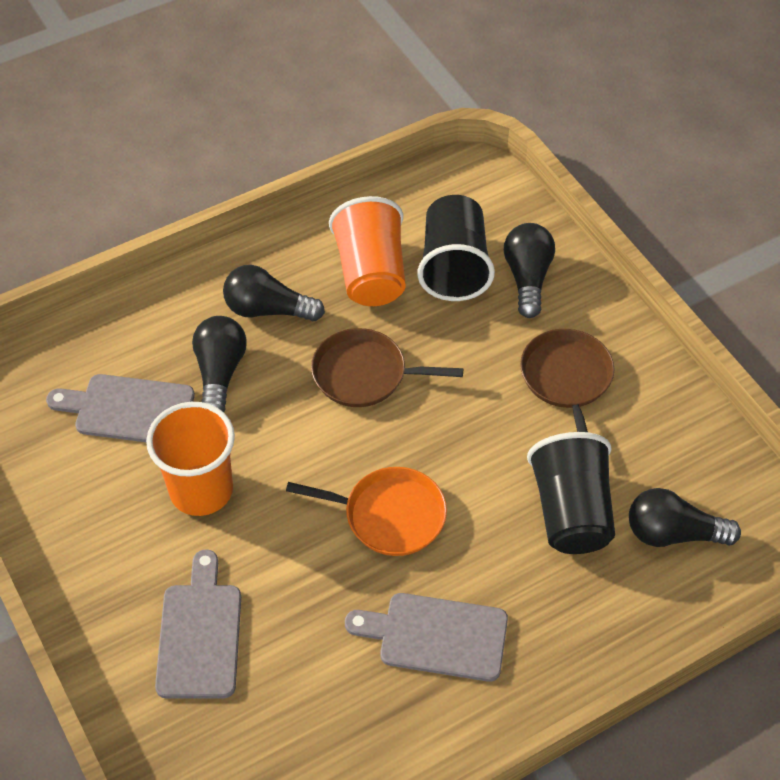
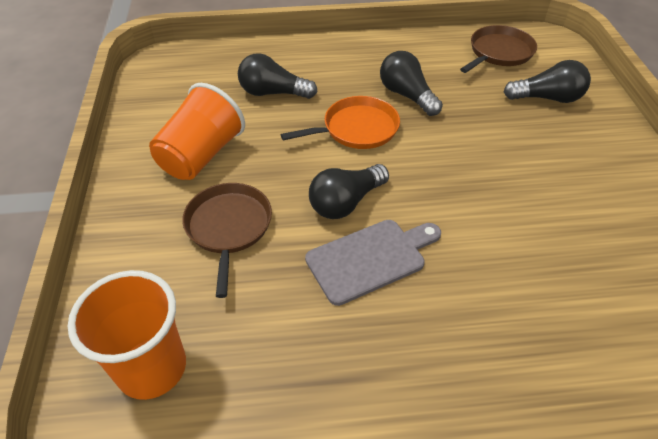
black cup: 2 -> 0
grey cutting board: 3 -> 1

